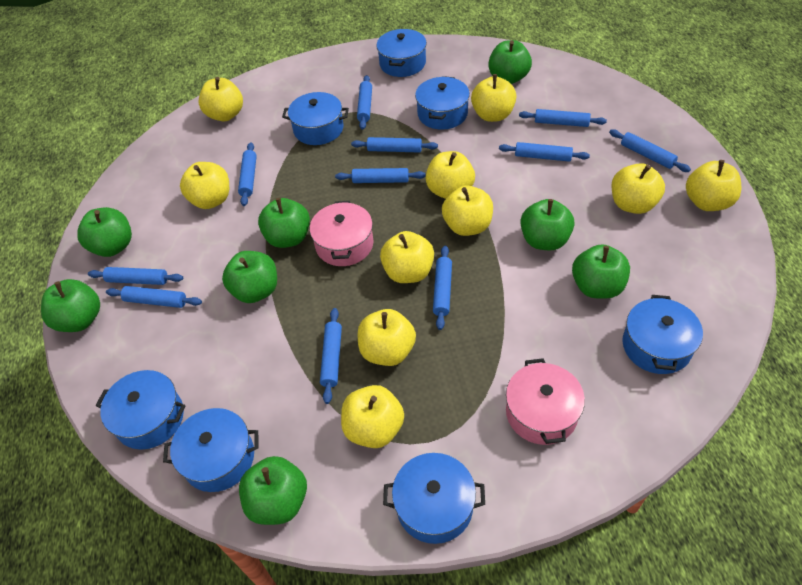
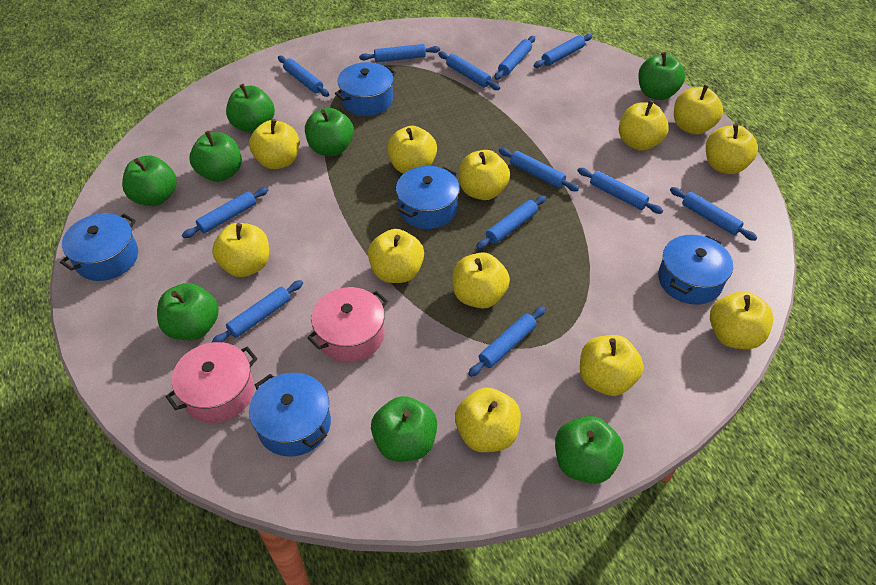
blue pot: 7 -> 5
blue rolling pin: 11 -> 12
yellow apple: 10 -> 12

